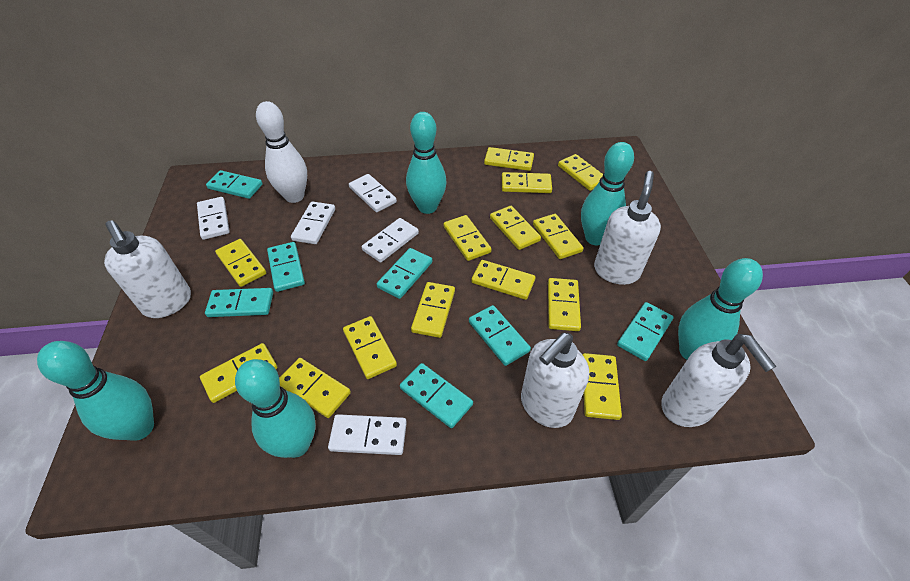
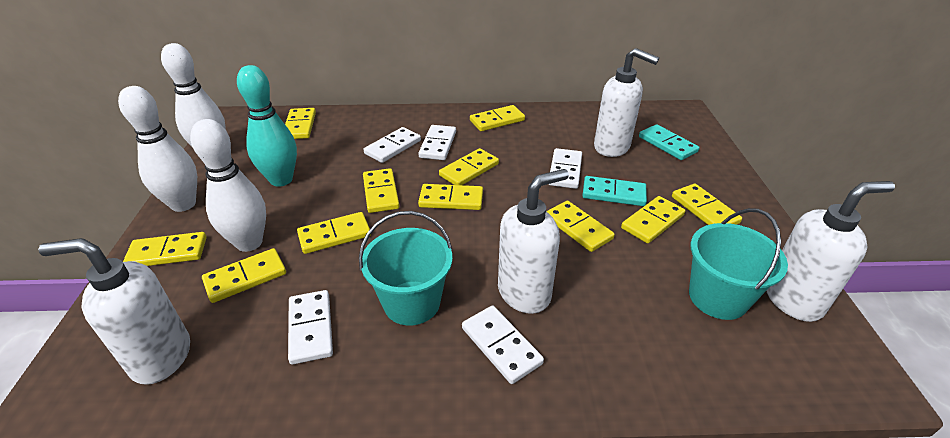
turquoise bowling pin: 5 -> 1
turquoise bucket: 0 -> 2
turquoise domino: 7 -> 2
white bowling pin: 1 -> 3
yellow domino: 14 -> 11

